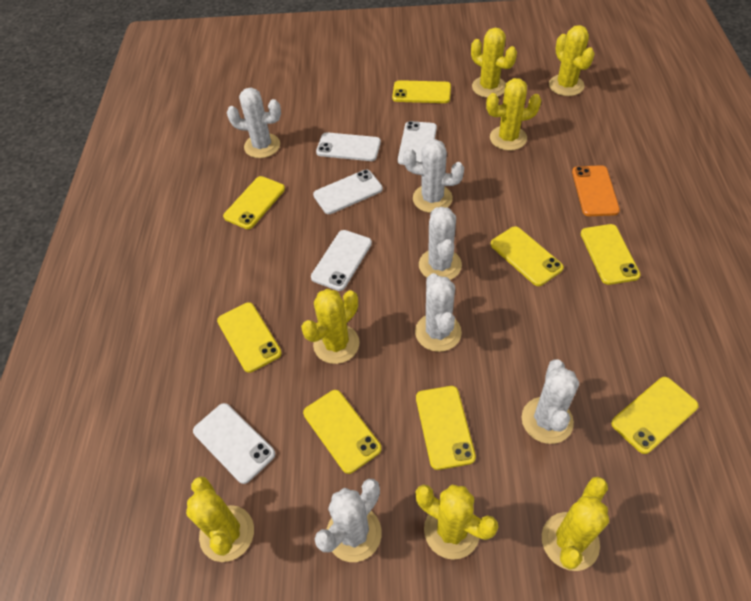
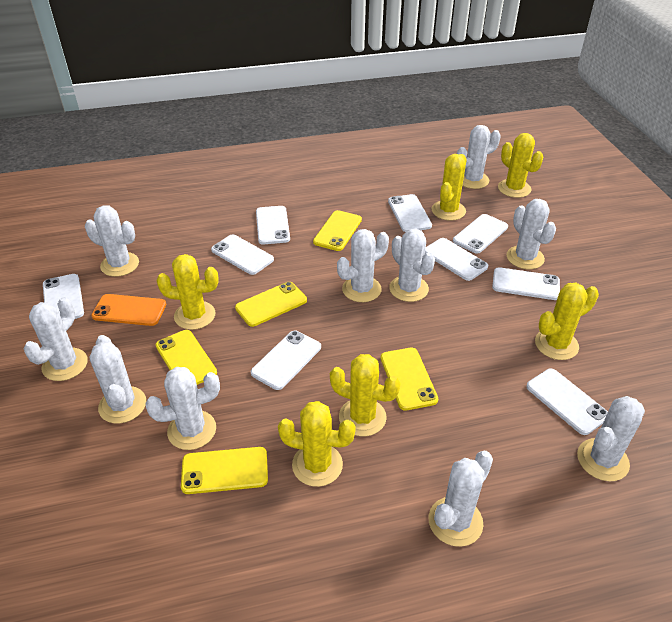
white cactus: 6 -> 10
white phone: 5 -> 9
yellow cactus: 7 -> 6
yellow phone: 8 -> 5

